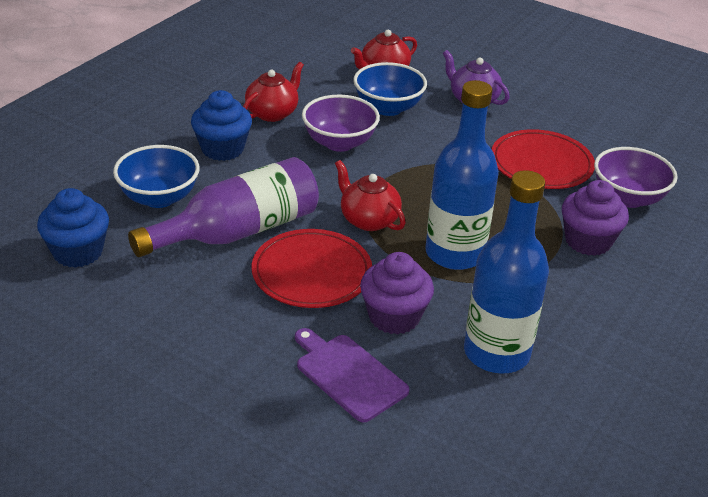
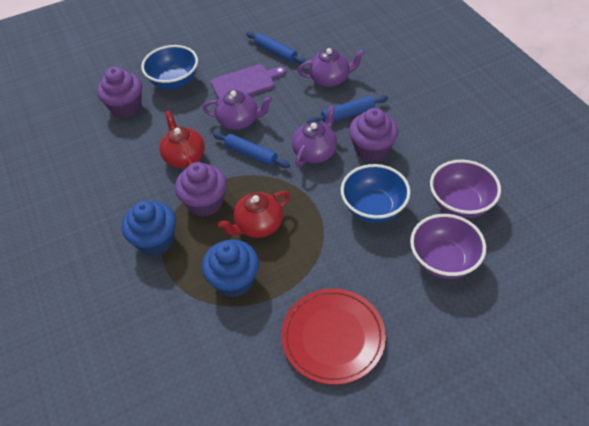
blue bottle: 2 -> 0
blue rolling pin: 0 -> 3
purple bottle: 1 -> 0
purple cupcake: 2 -> 3
purple teapot: 1 -> 3
red plate: 2 -> 1
red teapot: 3 -> 2

